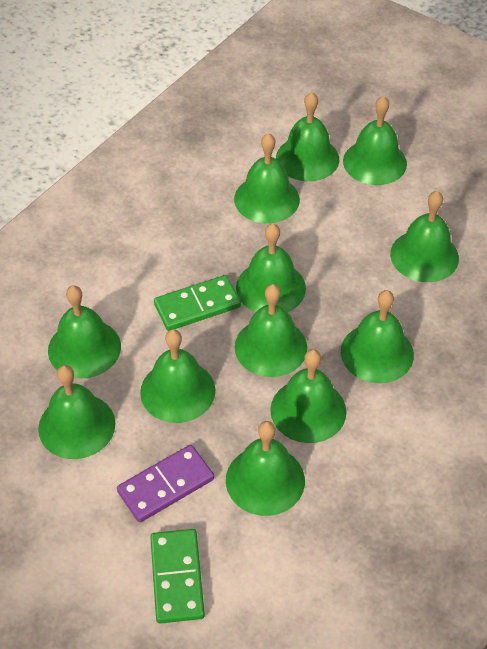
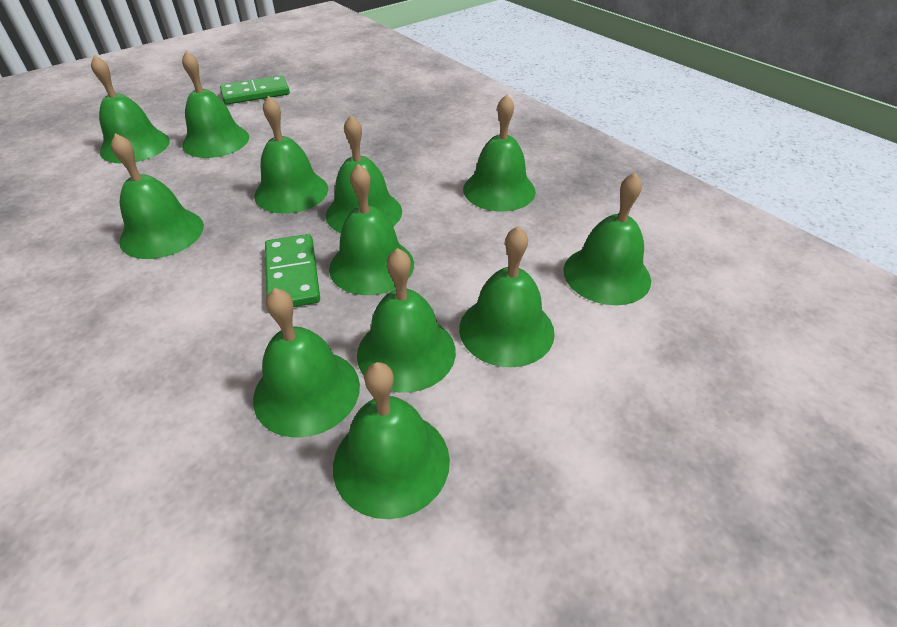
purple domino: 1 -> 0

